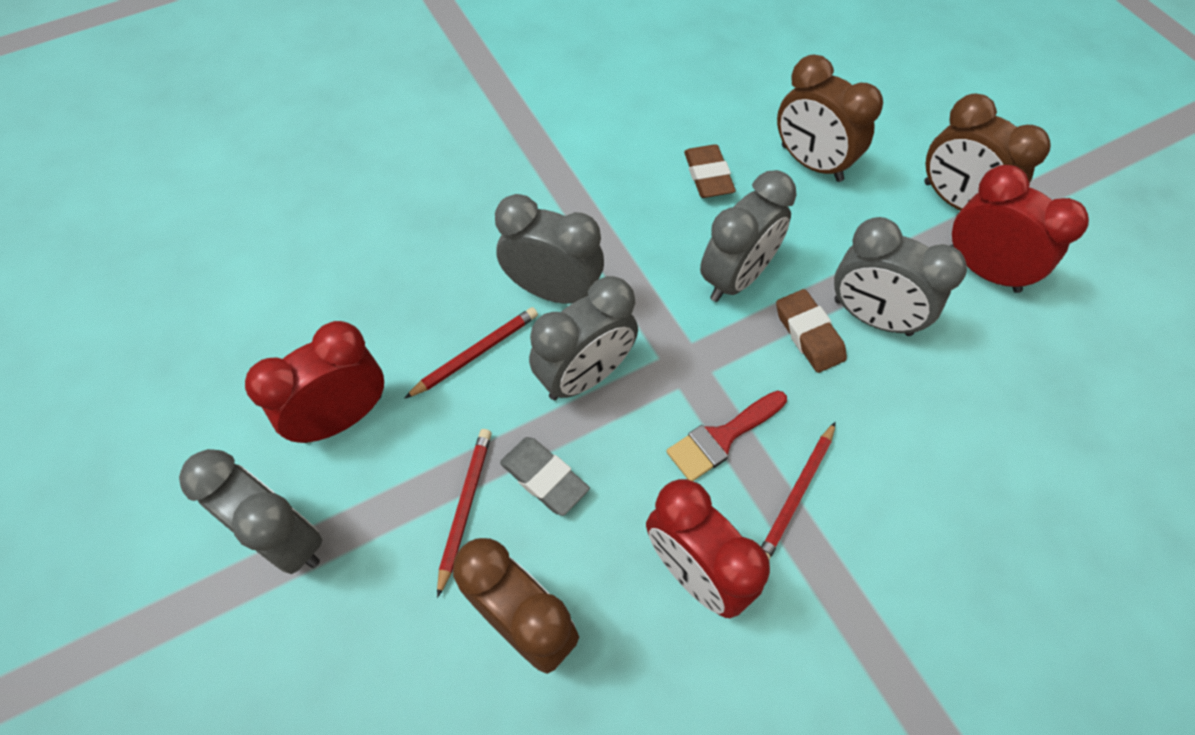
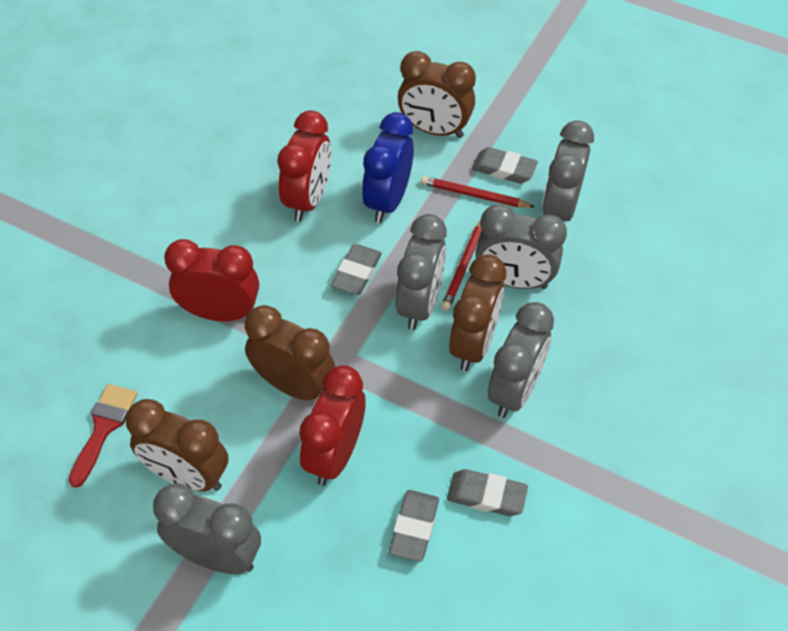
blue clock: 0 -> 1
brown clock: 3 -> 4
brown eraser: 2 -> 0
grey eraser: 1 -> 4
red pencil: 3 -> 2

